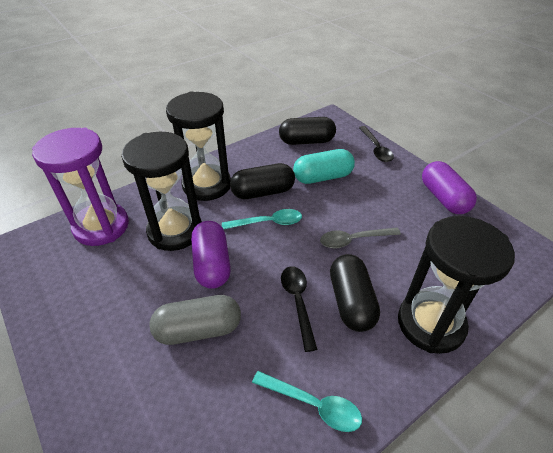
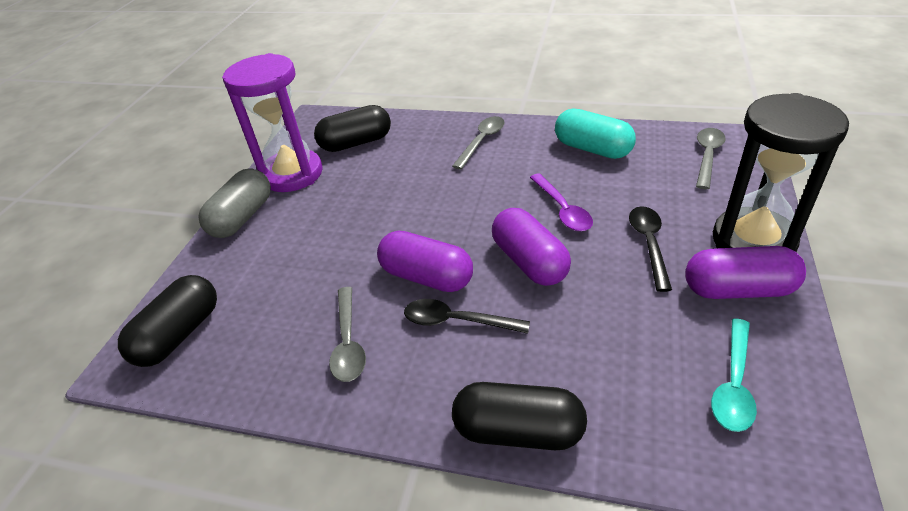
black hourglass: 3 -> 1
grey spoon: 1 -> 3
purple capsule: 2 -> 3
purple spoon: 0 -> 1
turquoise spoon: 2 -> 1

